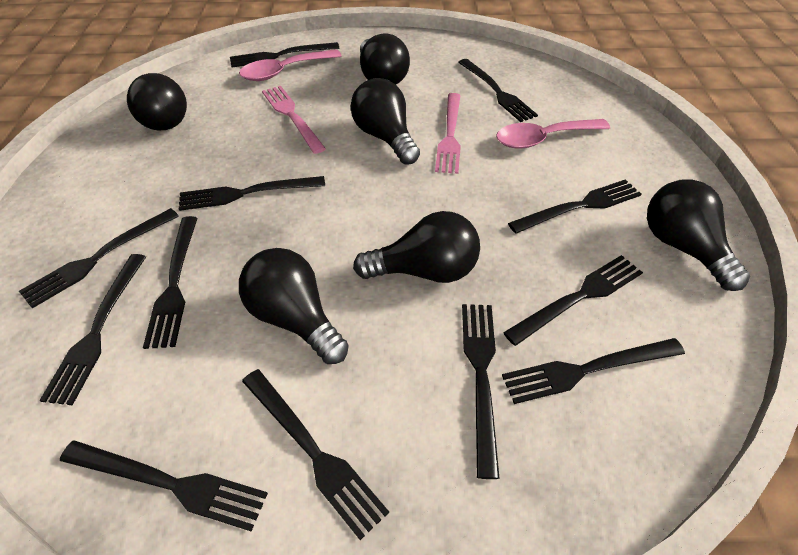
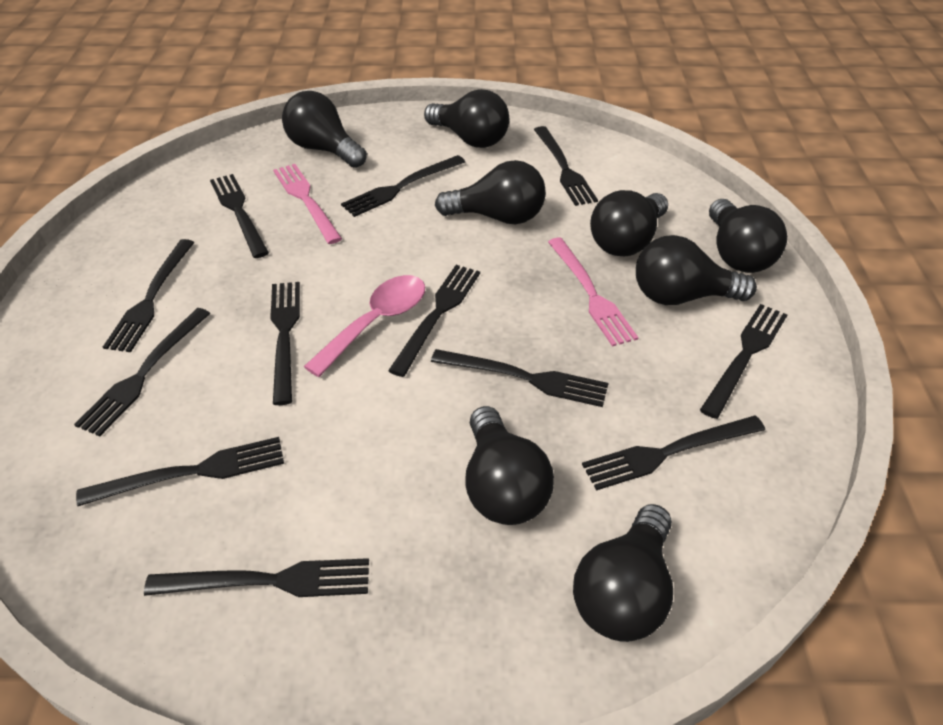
black light bulb: 6 -> 8
pink spoon: 2 -> 1

